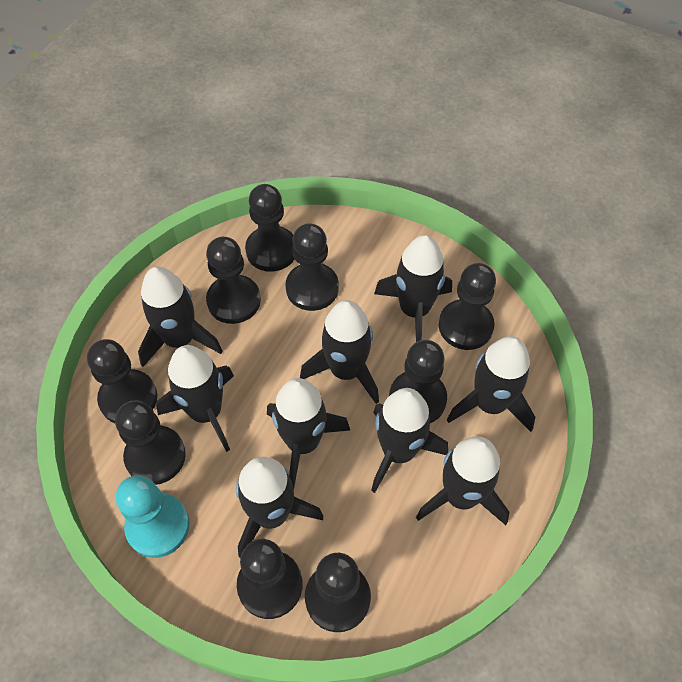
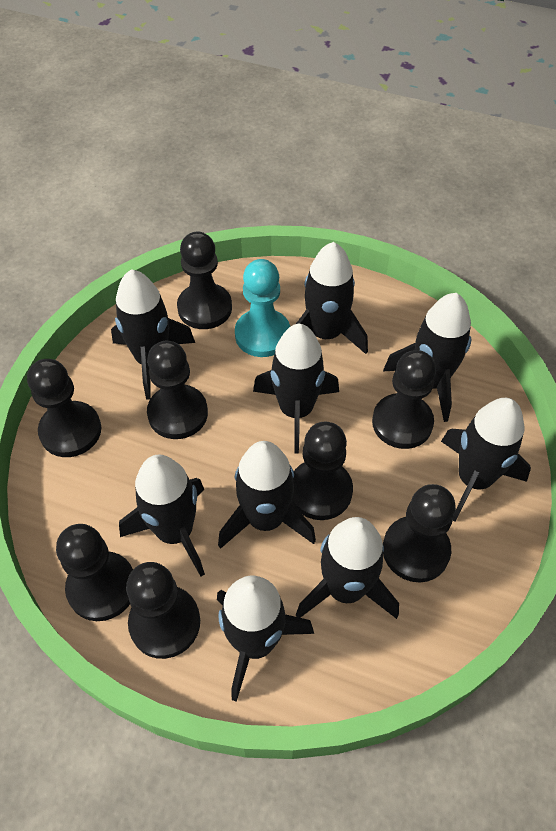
black pawn: 9 -> 8

